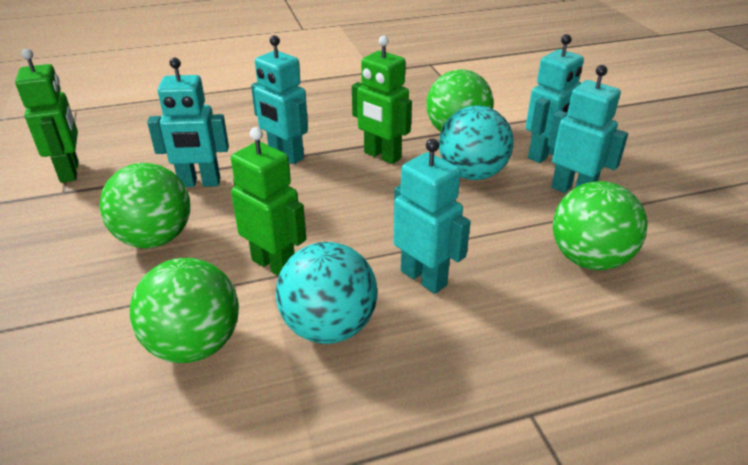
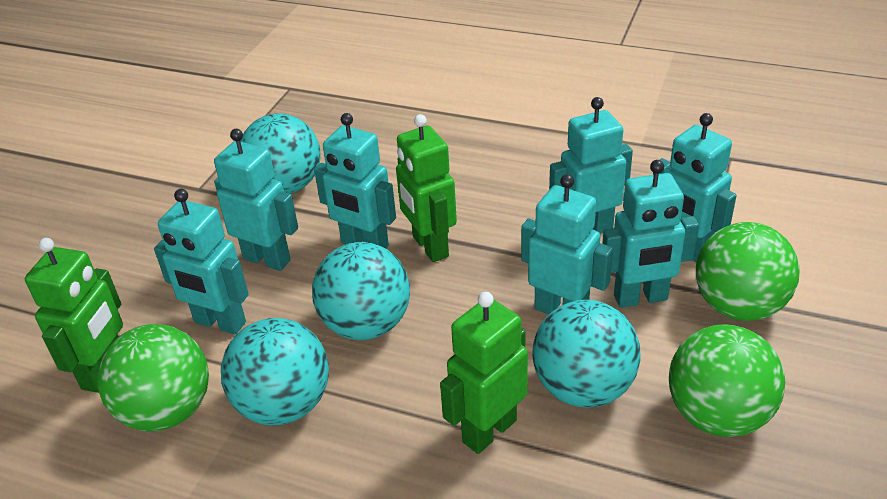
green ball: 4 -> 3
turquoise ball: 2 -> 4
turquoise robot: 5 -> 7

